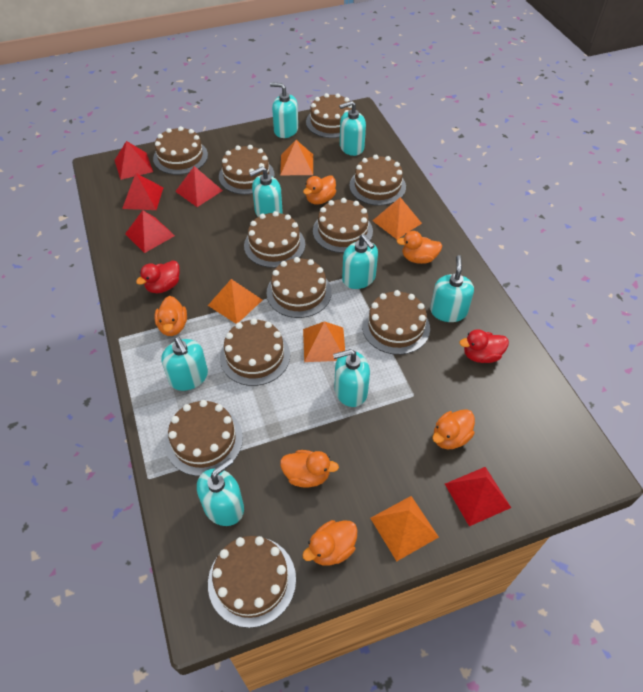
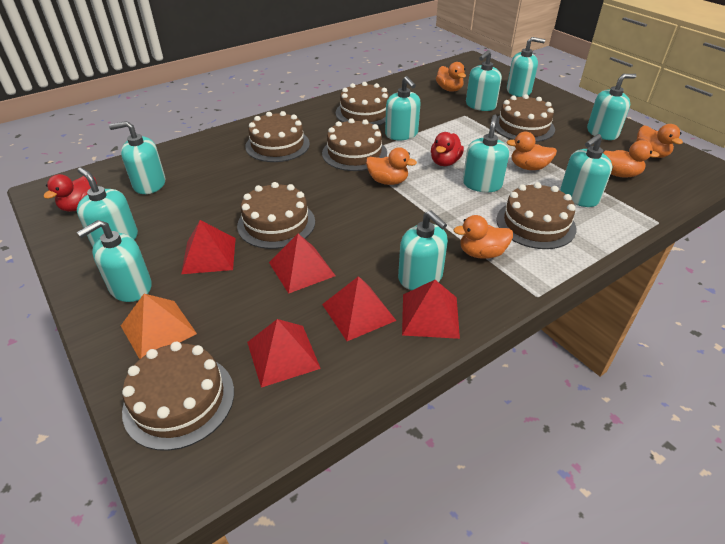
brown cake: 11 -> 7
orange pyramid: 5 -> 1
turquoise soap dispenser: 8 -> 10

